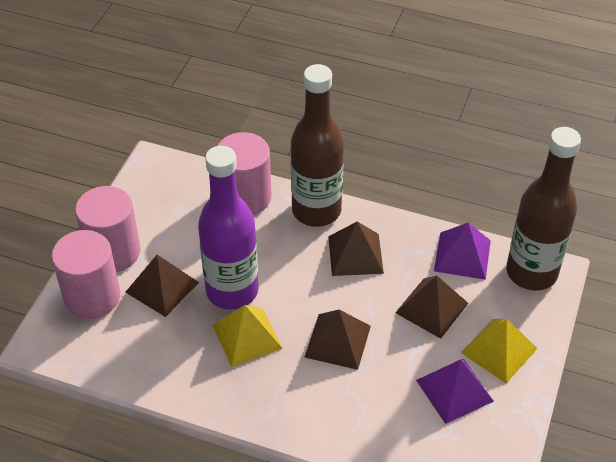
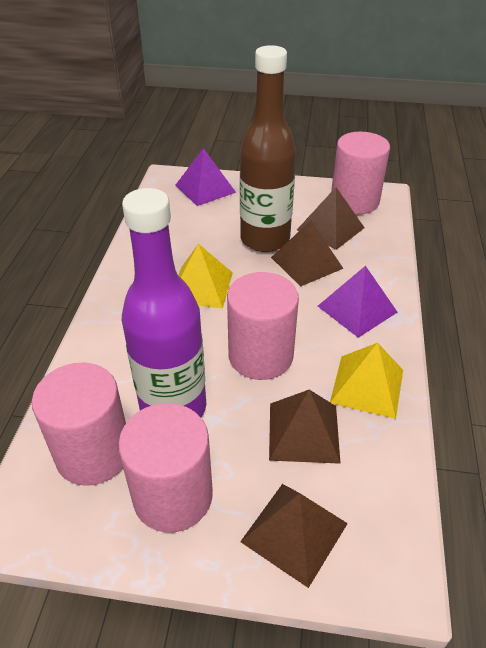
brown bottle: 2 -> 1
pink cylinder: 3 -> 4

